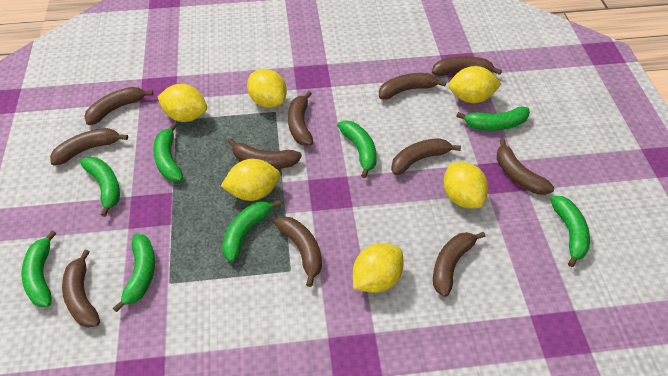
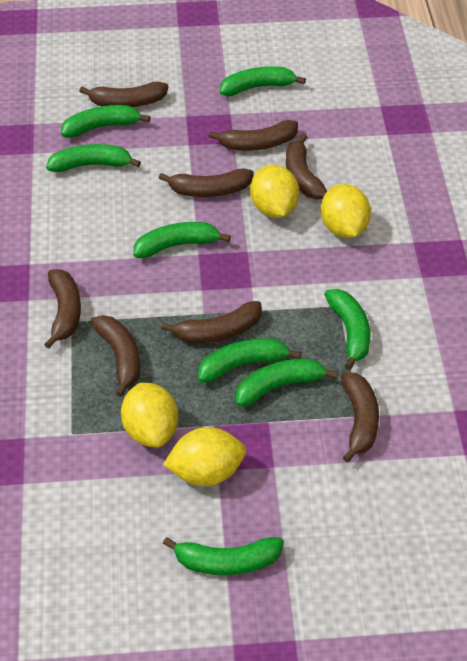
brown banana: 11 -> 8
yellow lemon: 6 -> 4

